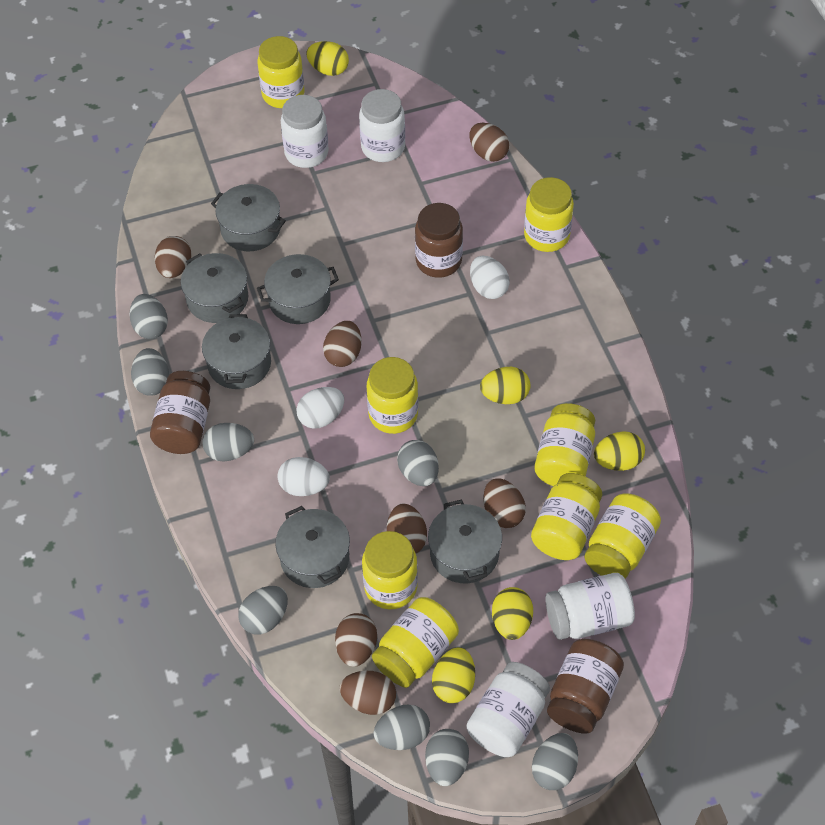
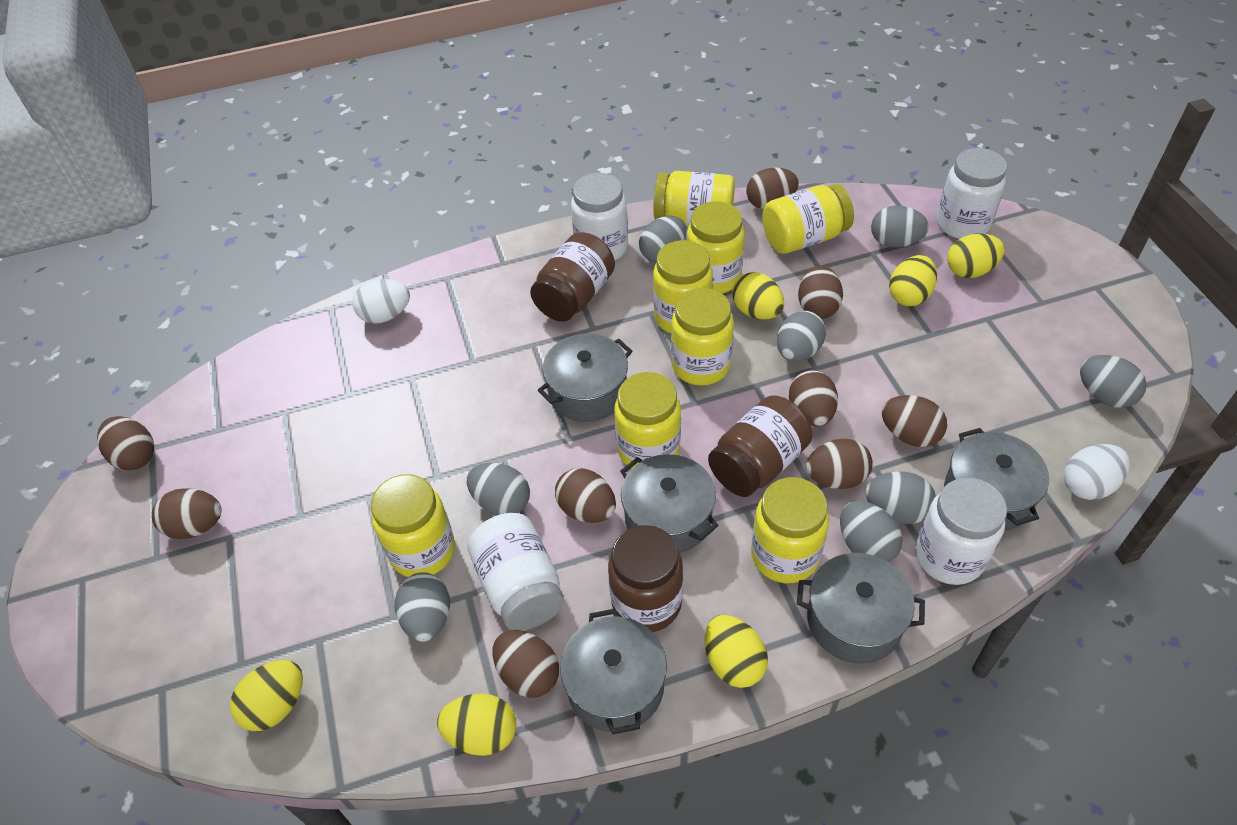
brown egg: 7 -> 9
grey pot: 6 -> 5
white egg: 3 -> 2
yellow egg: 5 -> 6

